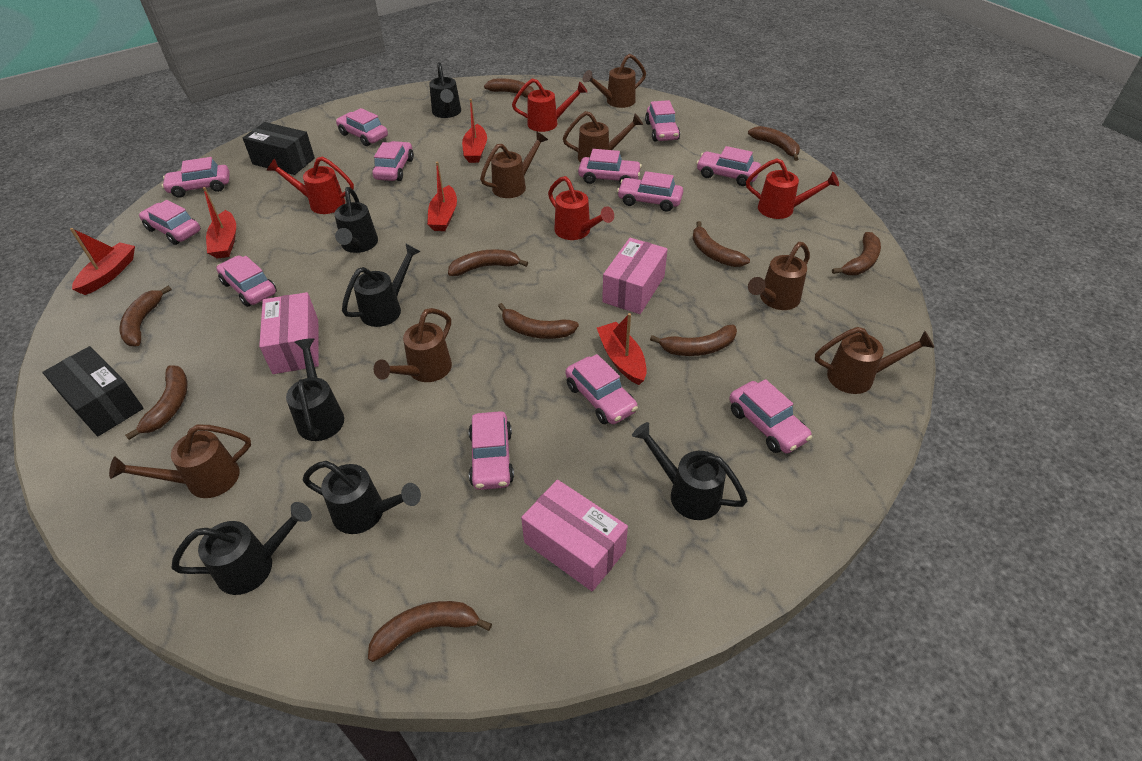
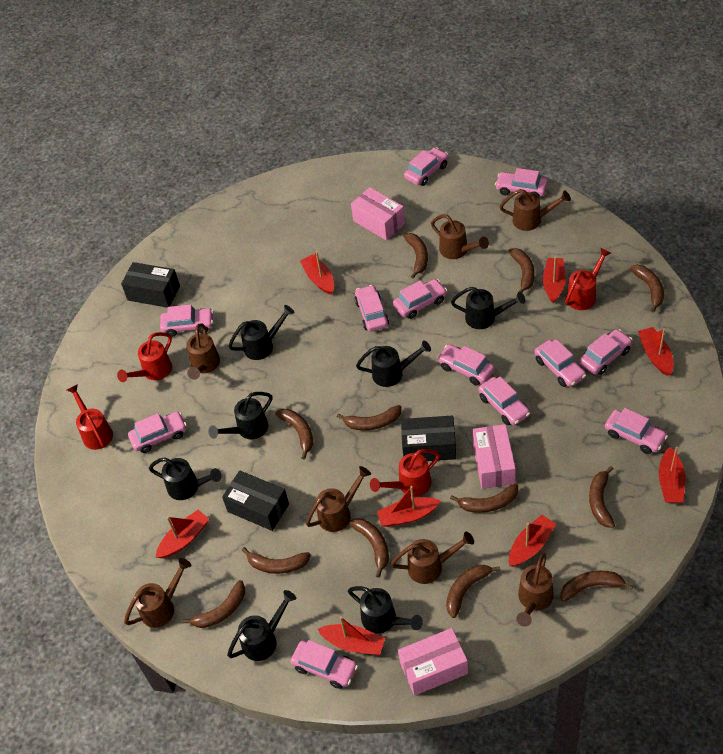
black box: 2 -> 3
brown banana: 10 -> 12
red boat: 5 -> 8

